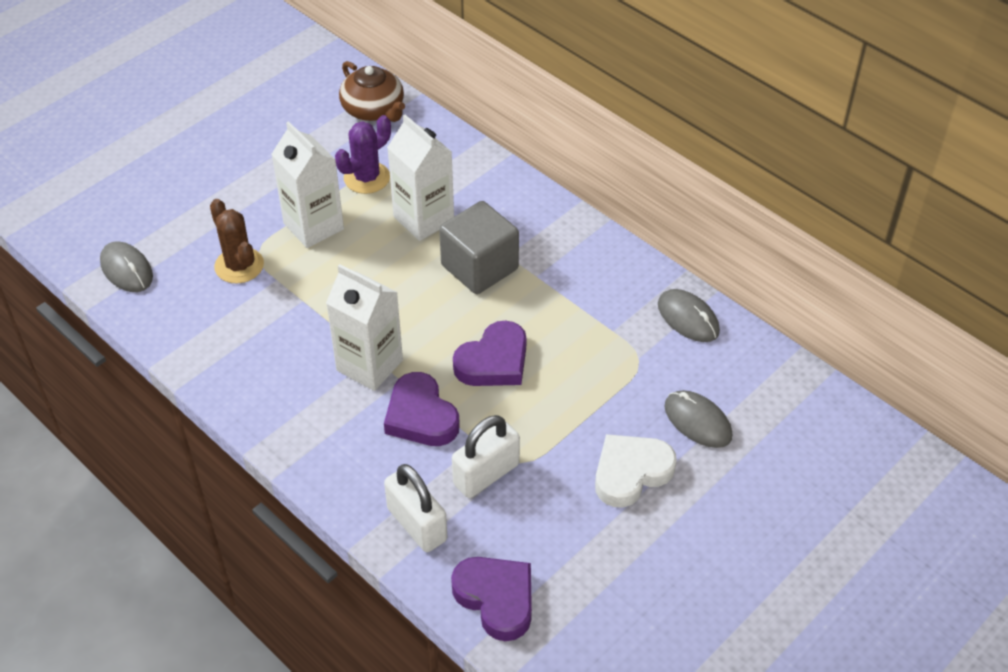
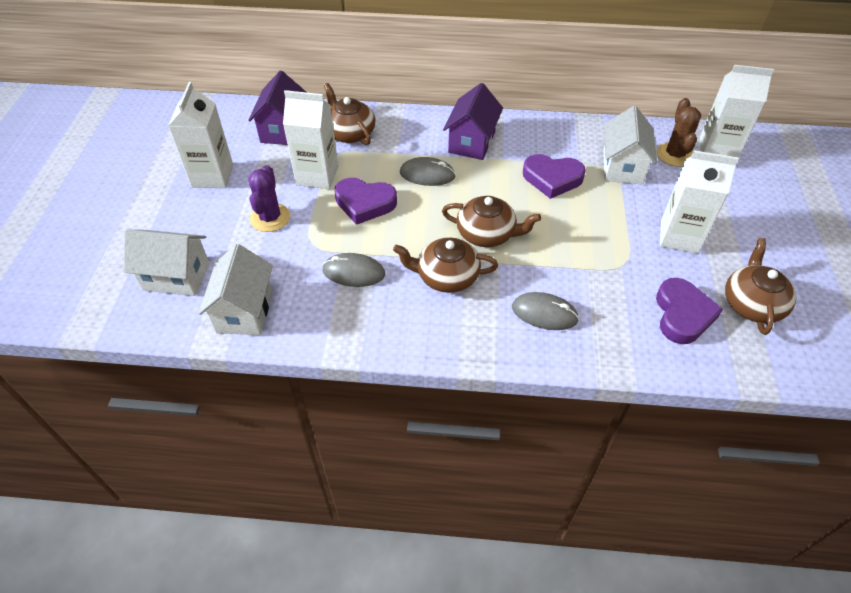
brown teapot: 1 -> 4
grey cube: 1 -> 0
purple house: 0 -> 2
white carton: 3 -> 4
white heart: 1 -> 0
white house: 0 -> 3
white padlock: 2 -> 0

